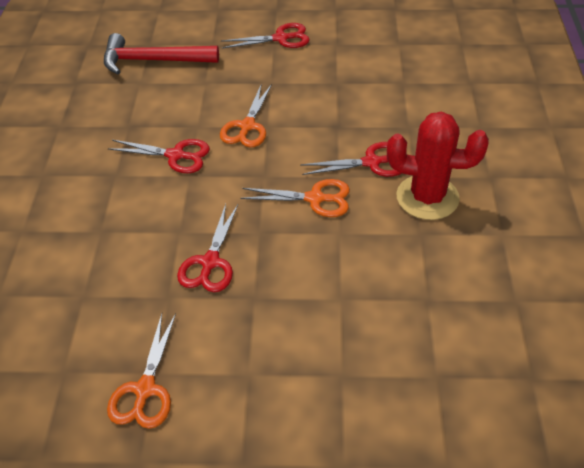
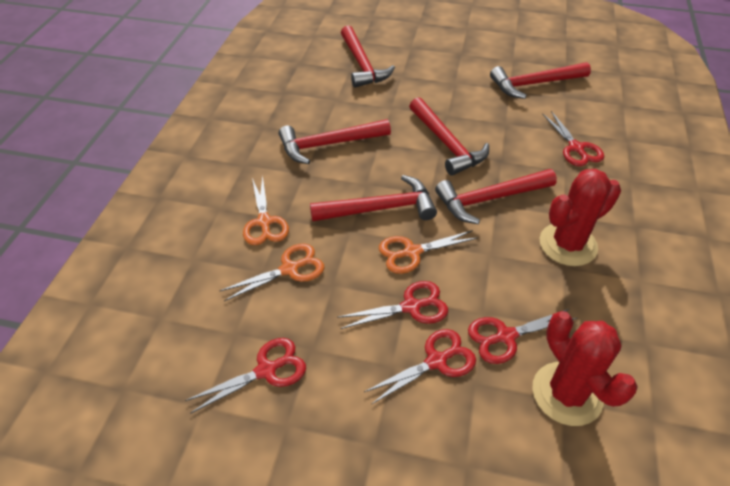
red cactus: 1 -> 2
red hammer: 1 -> 6
red scissors: 4 -> 5

